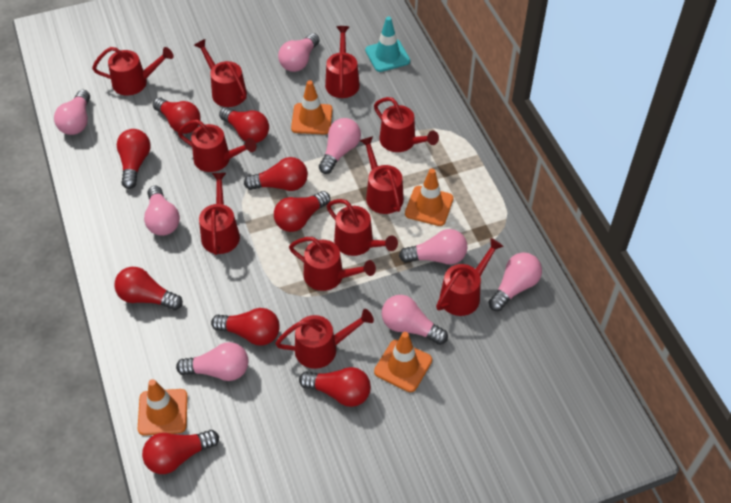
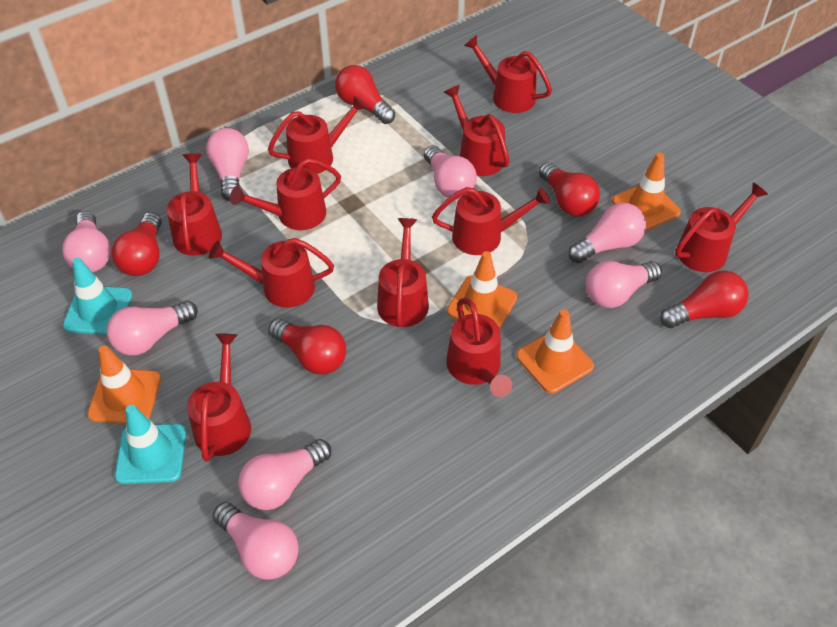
red light bulb: 9 -> 5
turquoise traffic cone: 1 -> 2

